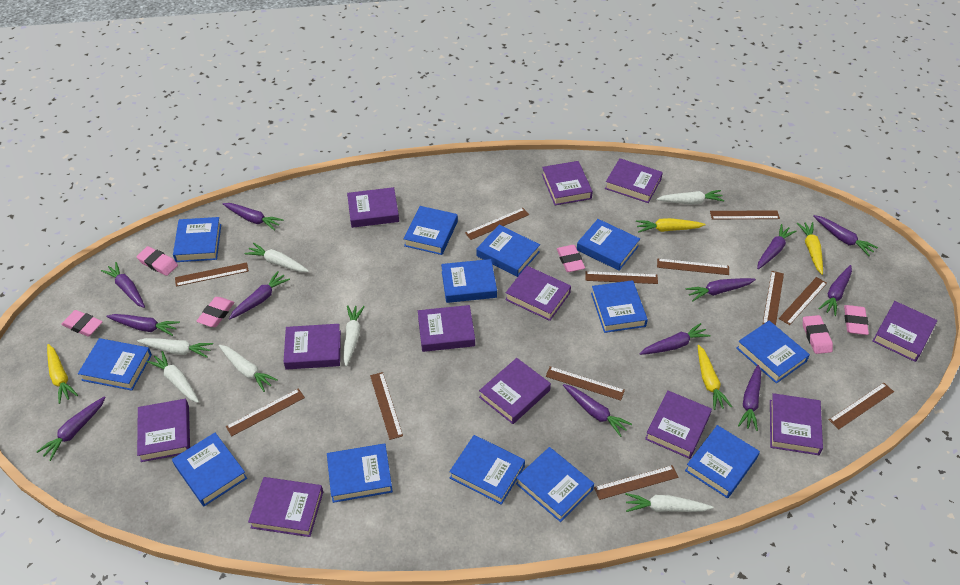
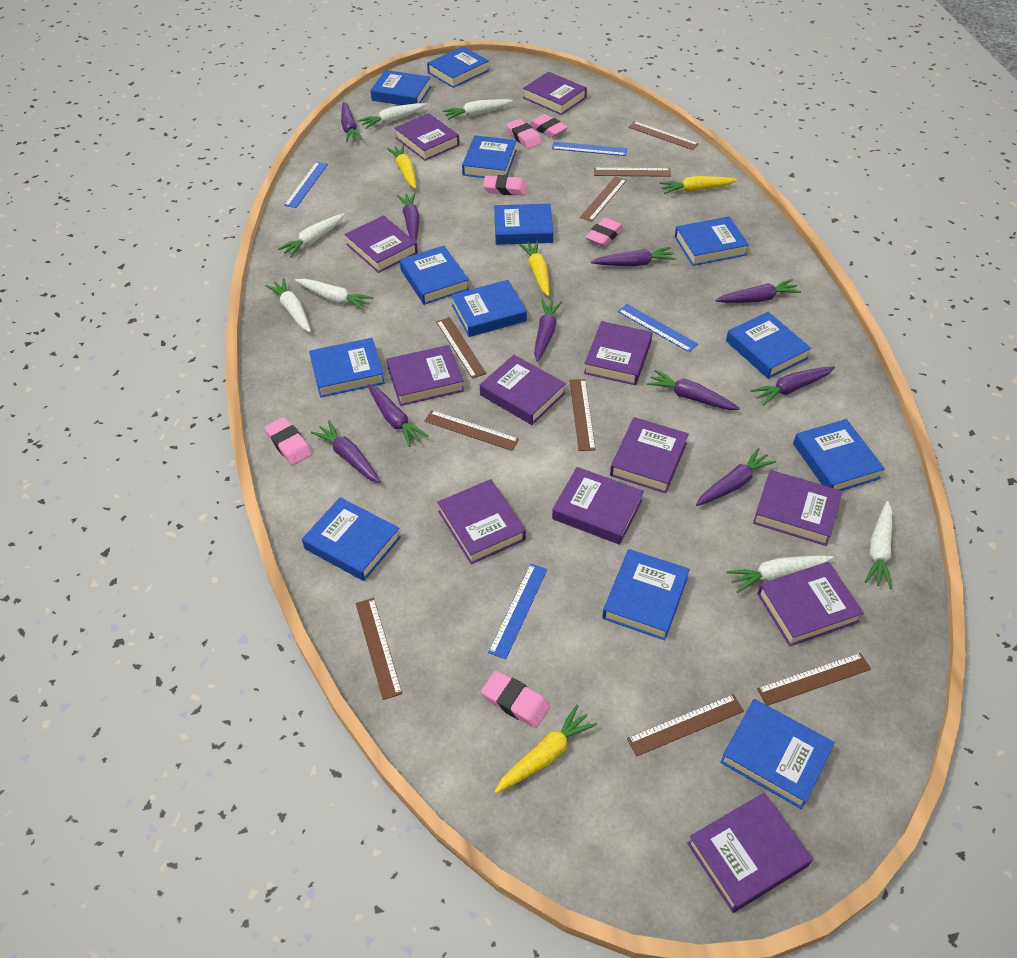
blue ruler: 0 -> 4
brown ruler: 12 -> 9
purple carrot: 12 -> 10

